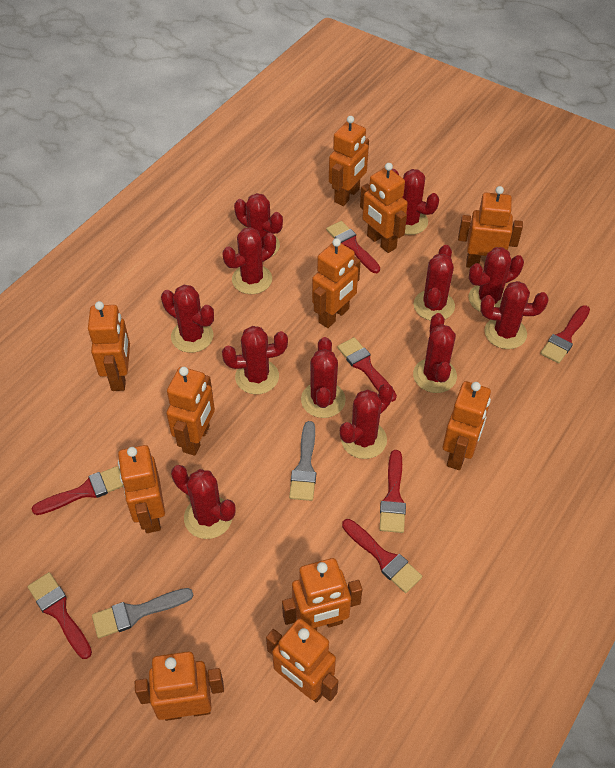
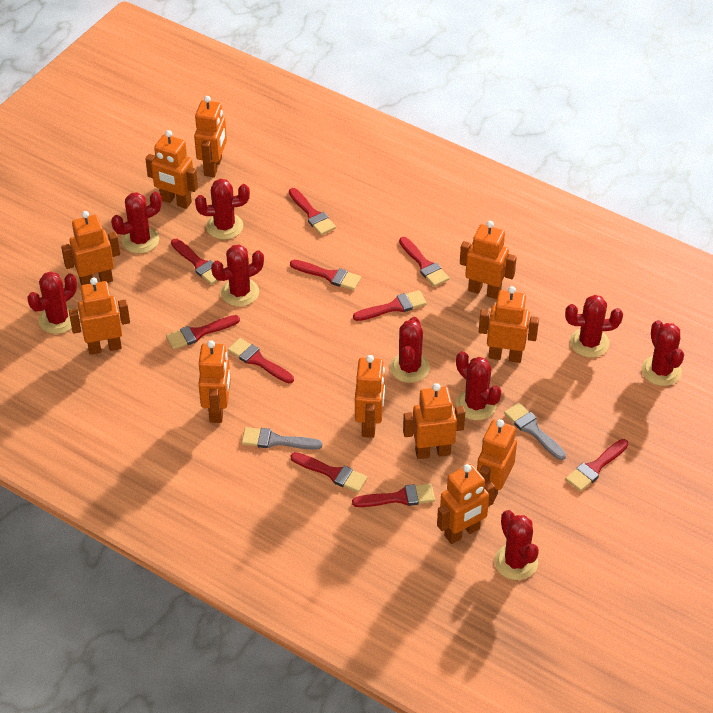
red brush: 7 -> 10
red cactus: 12 -> 9

